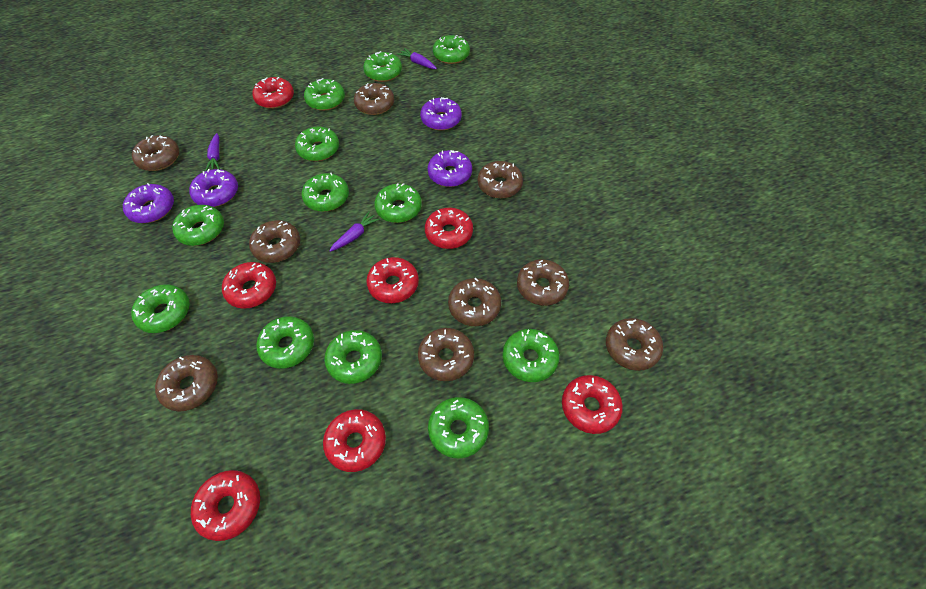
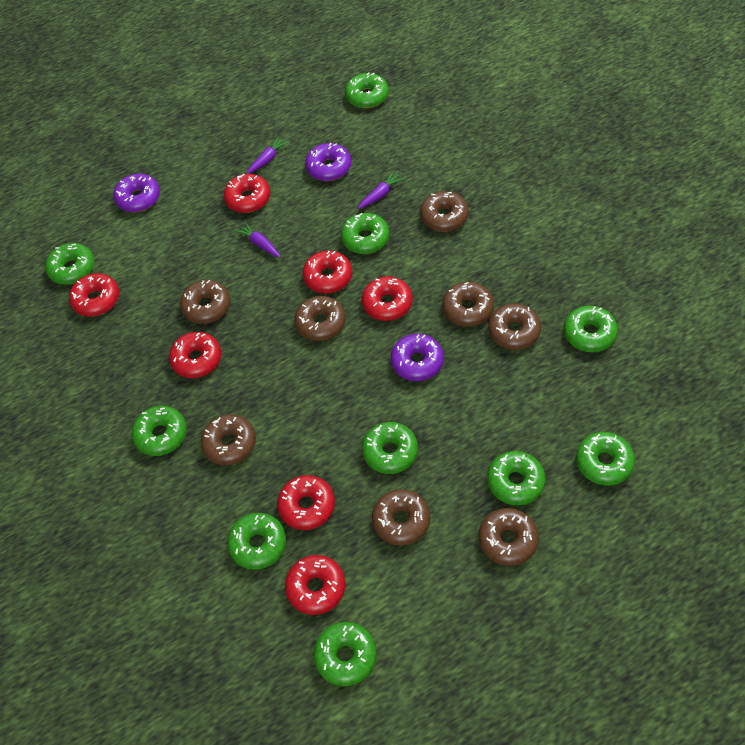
brown donut: 9 -> 8
green donut: 12 -> 10
purple donut: 4 -> 3

